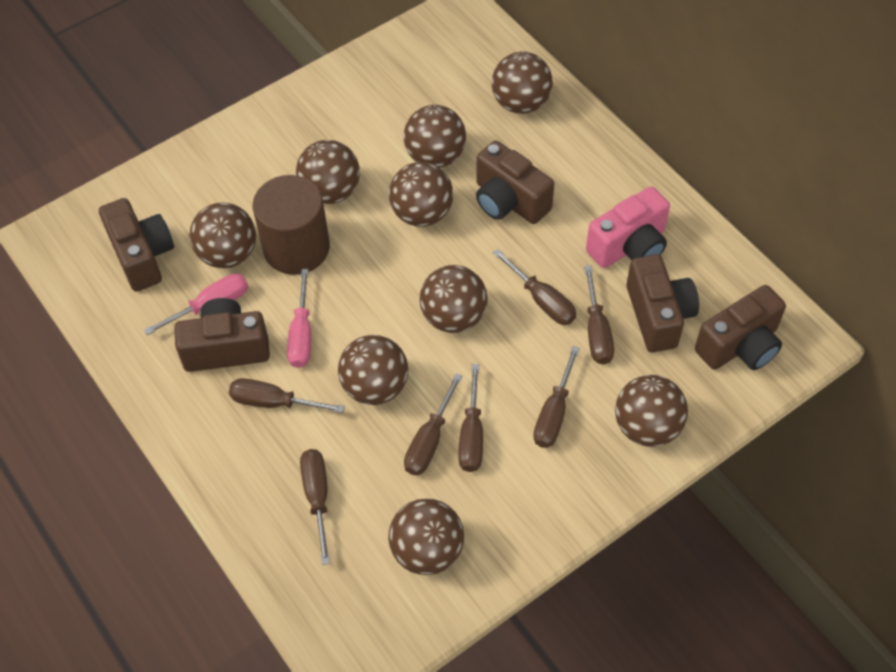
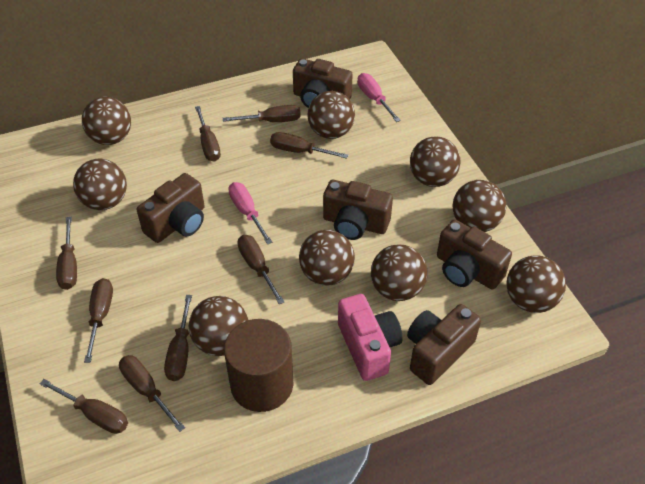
brown screwdriver: 7 -> 9

